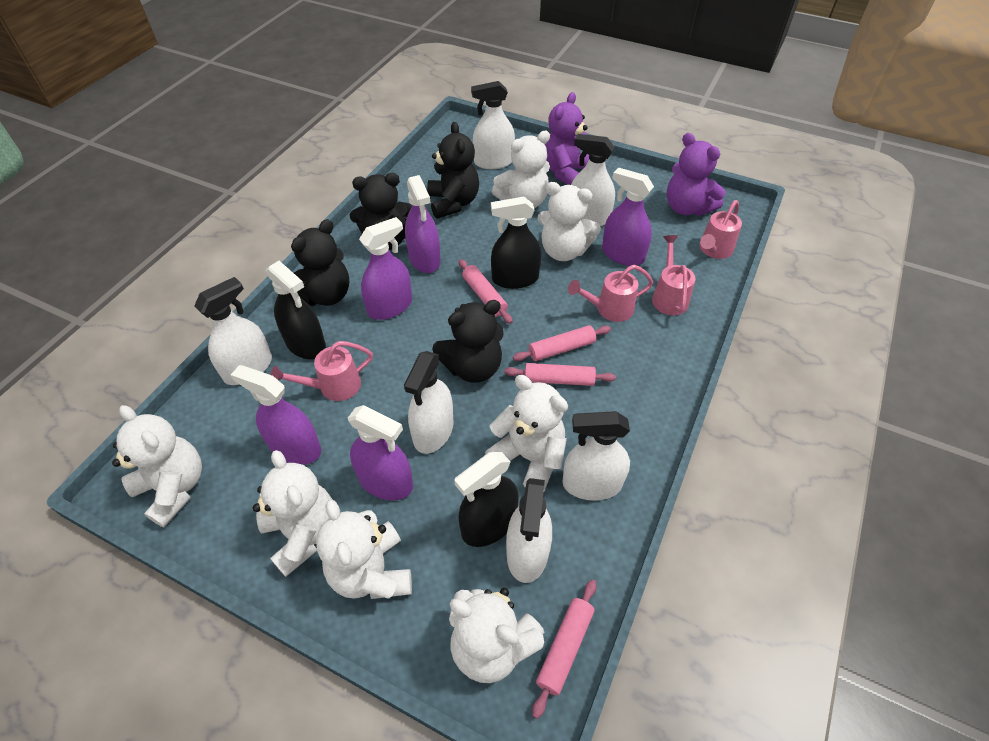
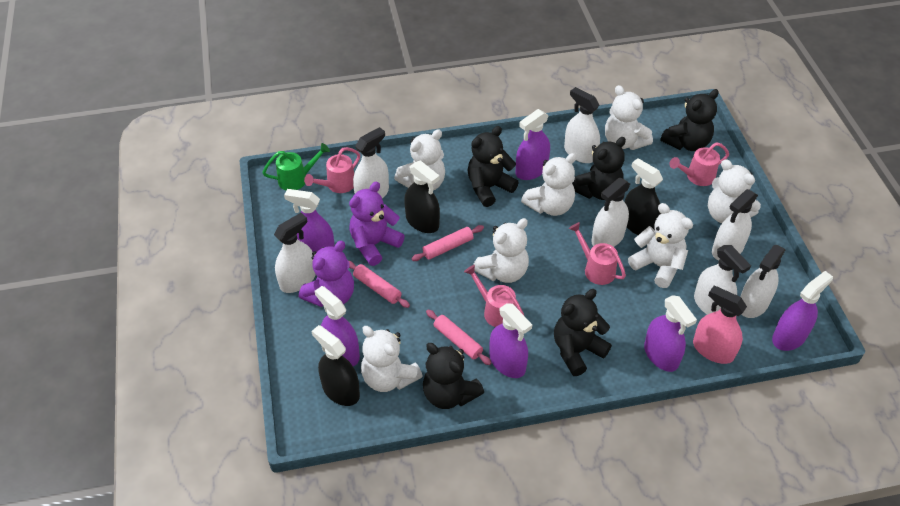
black teddy bear: 4 -> 5
green watering can: 0 -> 1
pink rolling pin: 4 -> 3
pink spray bottle: 0 -> 1
purple spray bottle: 5 -> 6
white spray bottle: 6 -> 7

